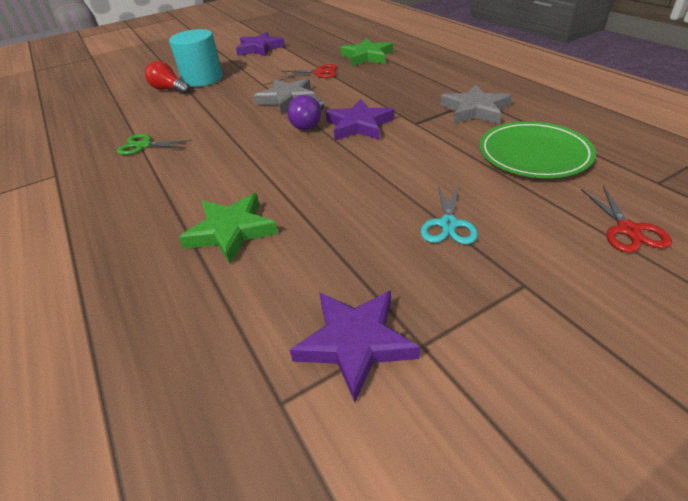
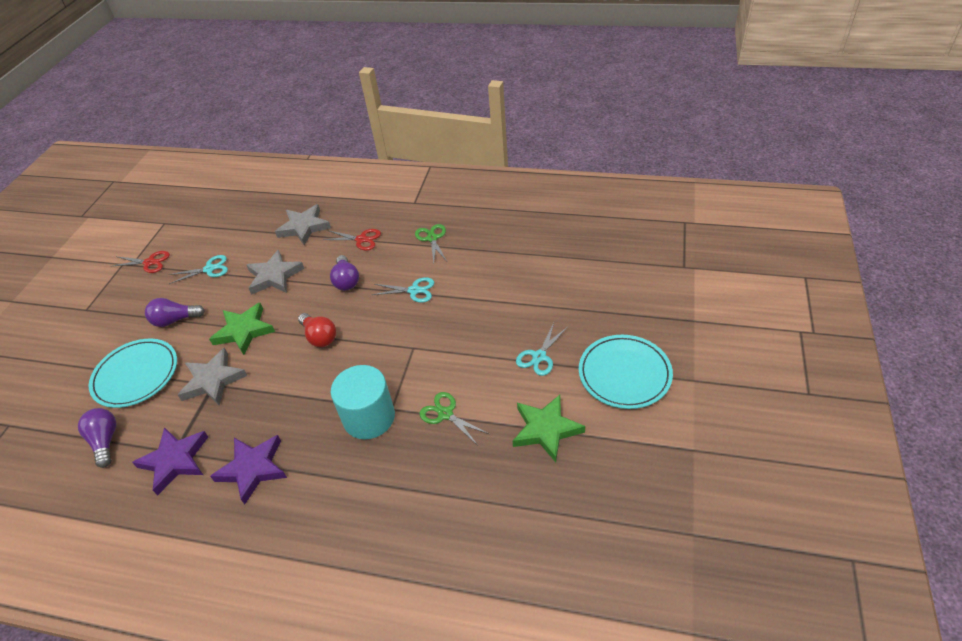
green plate: 1 -> 0
green scissors: 1 -> 2
grey star: 2 -> 3
purple light bulb: 1 -> 3
purple star: 3 -> 2
turquoise plate: 0 -> 2
turquoise scissors: 1 -> 3

